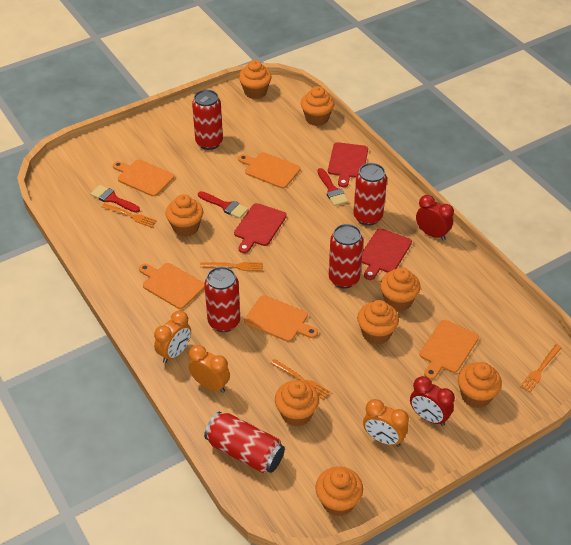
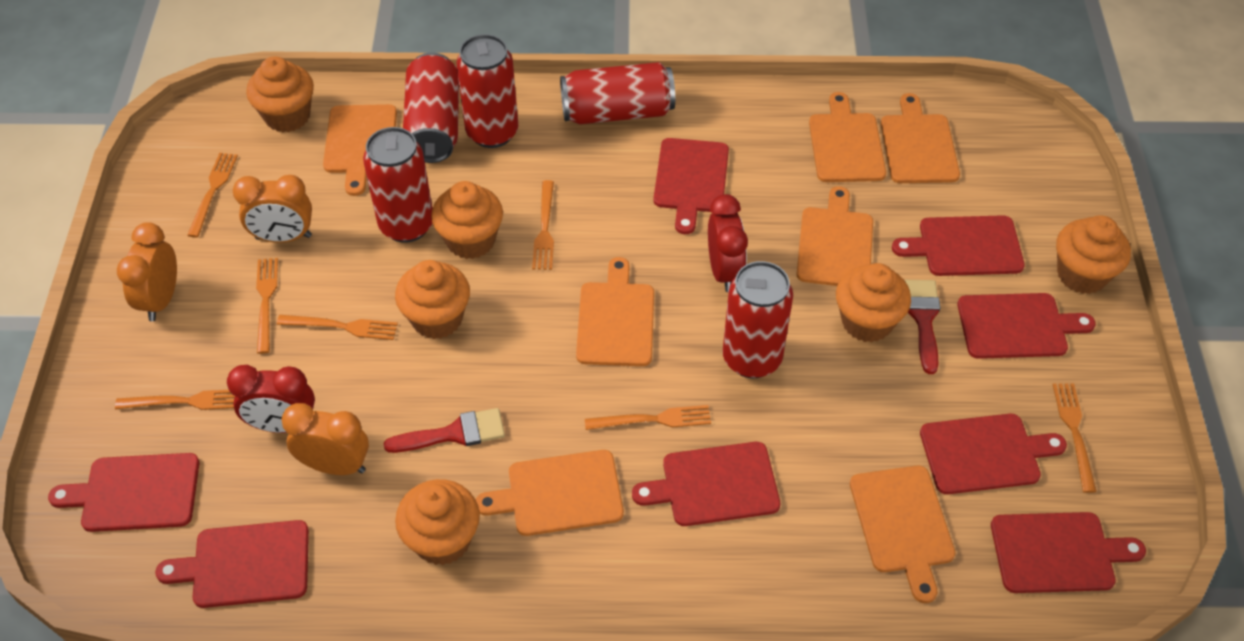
orange cupcake: 8 -> 6
orange cutting board: 5 -> 7
orange fork: 4 -> 7
red brush: 3 -> 2
red cutting board: 3 -> 8

